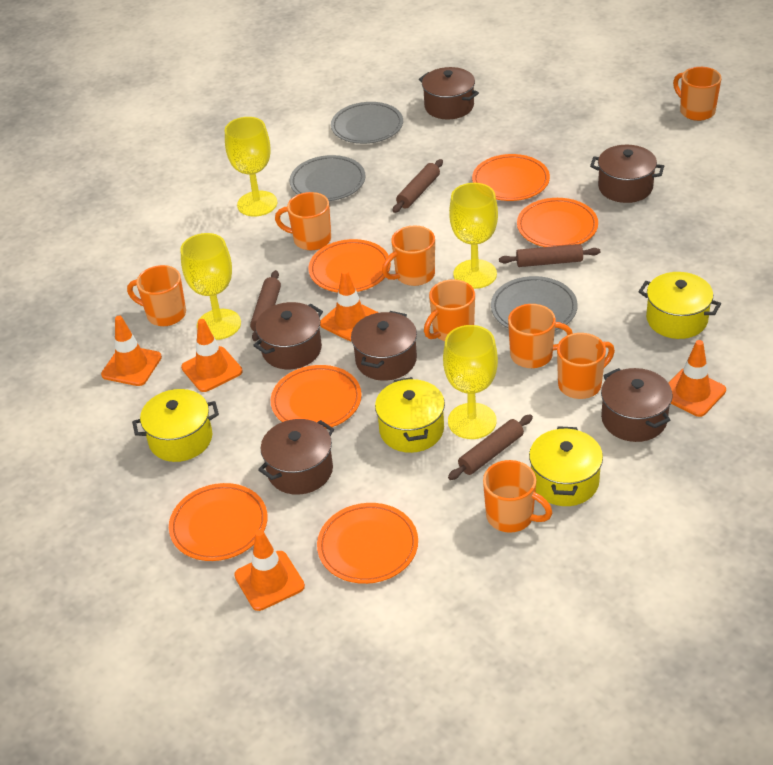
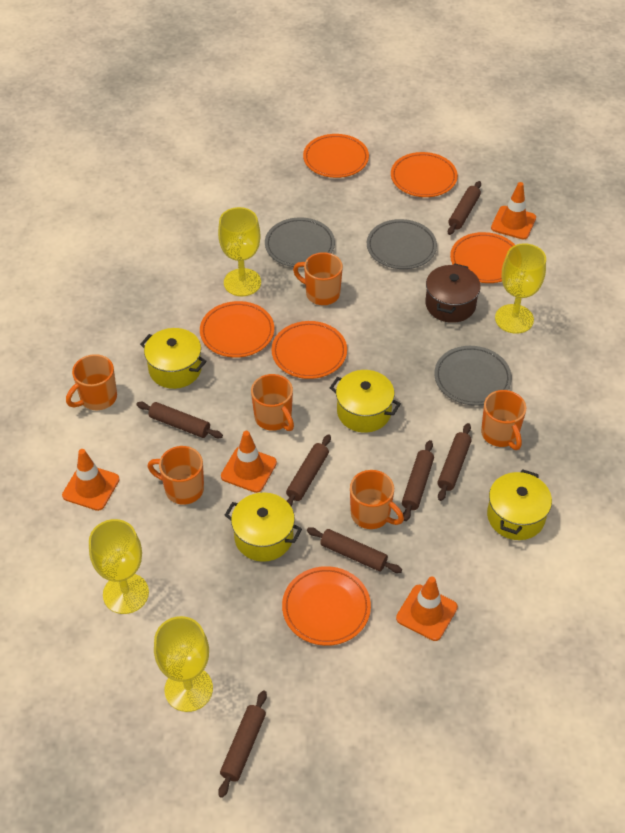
brown pot: 6 -> 1
brown rolling pin: 4 -> 7
orange mug: 8 -> 6
orange traffic cone: 5 -> 4

